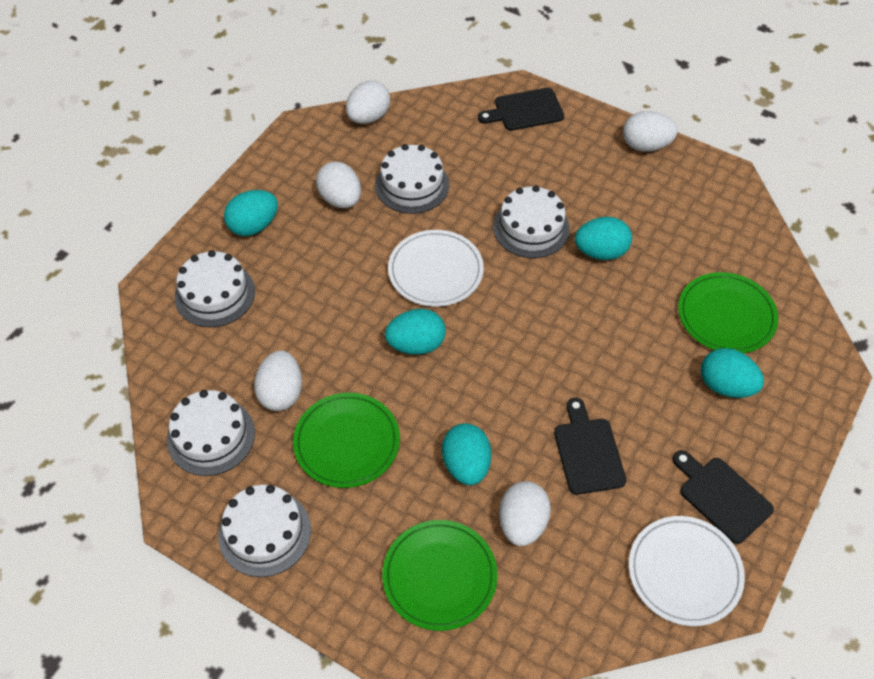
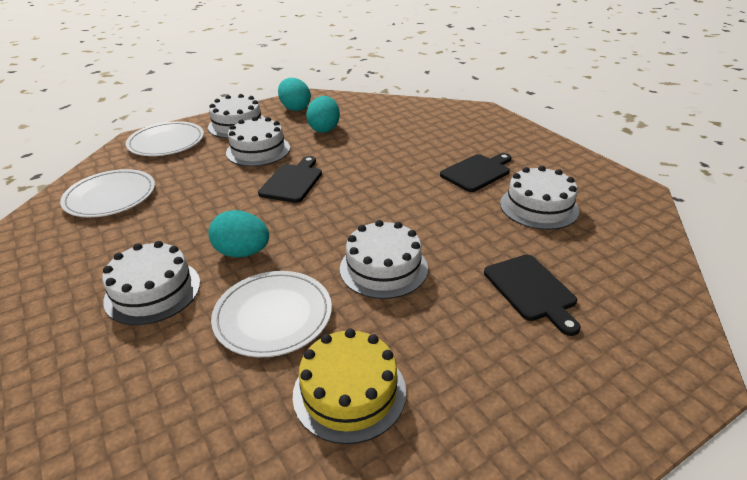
green plate: 3 -> 0
turquoise egg: 5 -> 3
white egg: 5 -> 0
white plate: 2 -> 3
yellow cake: 0 -> 1

